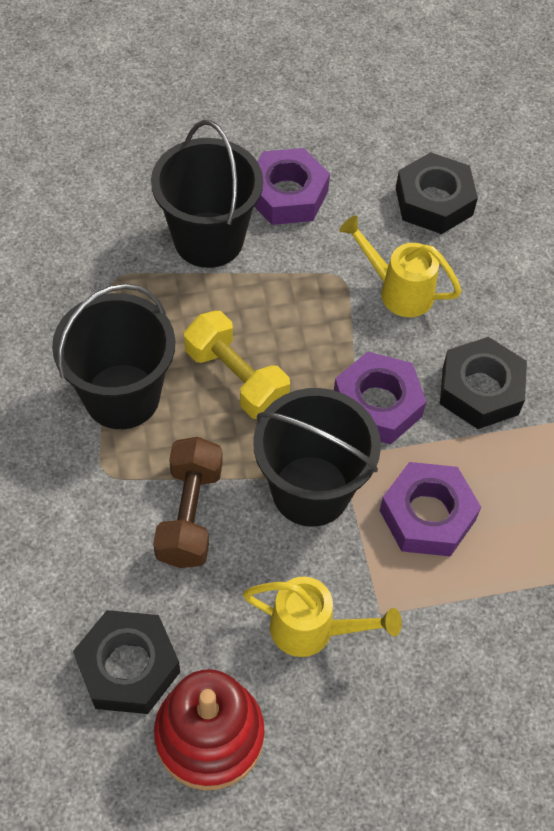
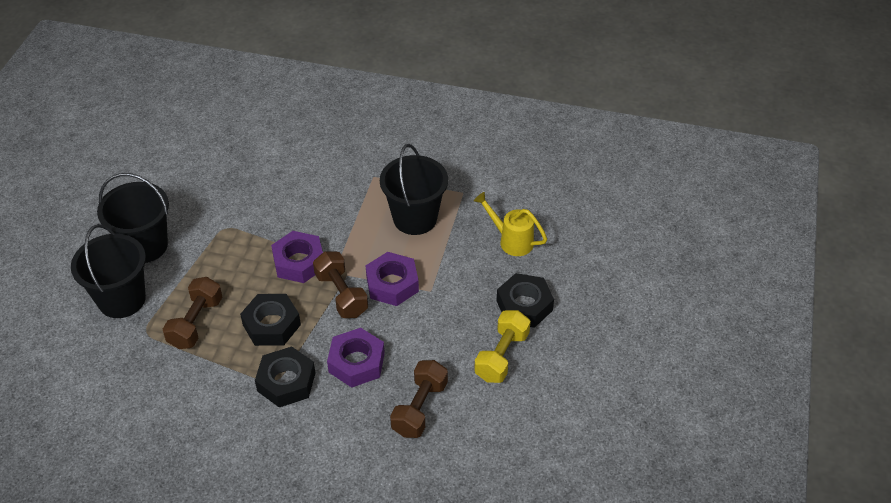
brown dumbbell: 1 -> 3
red stacking toy: 1 -> 0
yellow watering can: 2 -> 1

